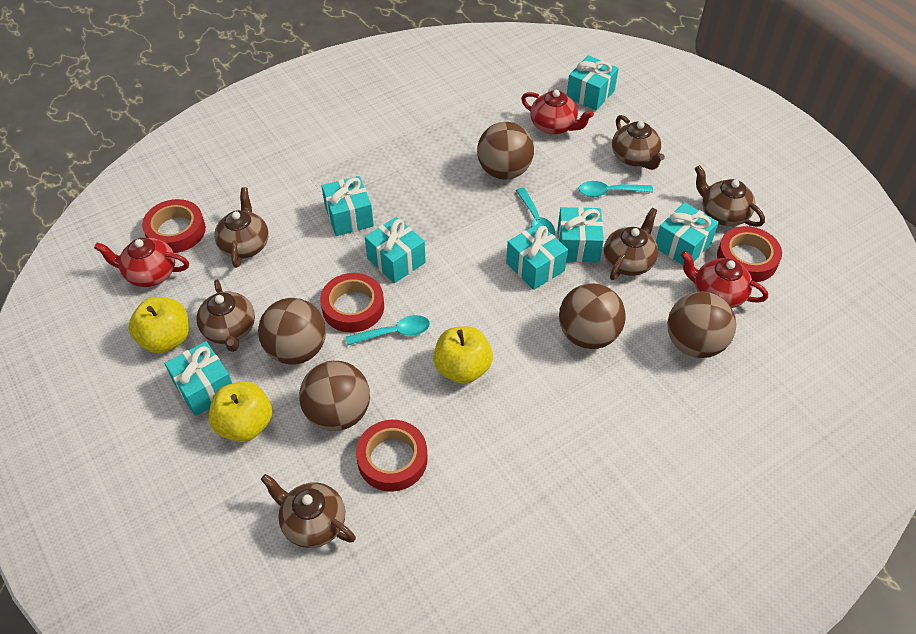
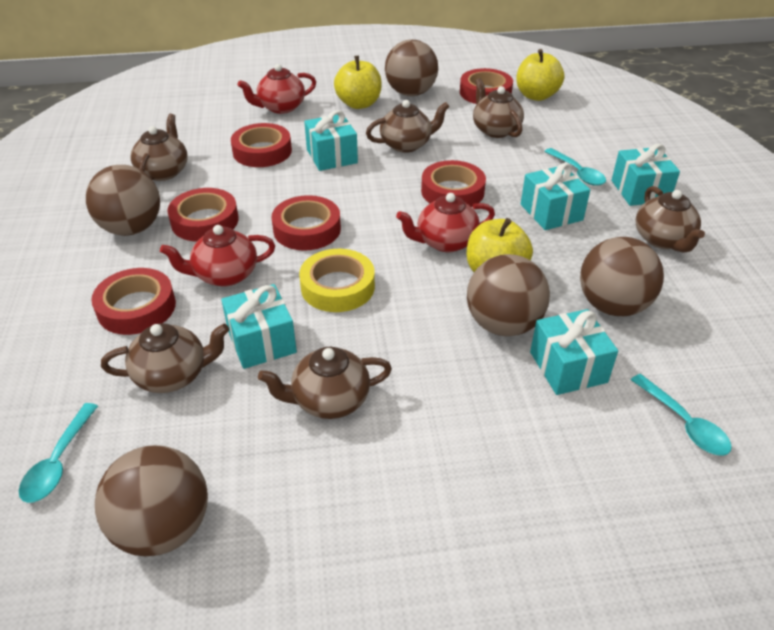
red tape: 4 -> 6
turquoise gift: 7 -> 5
yellow tape: 0 -> 1

